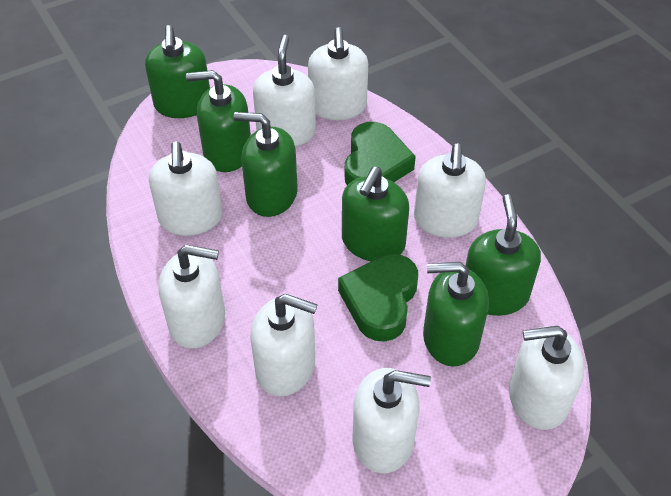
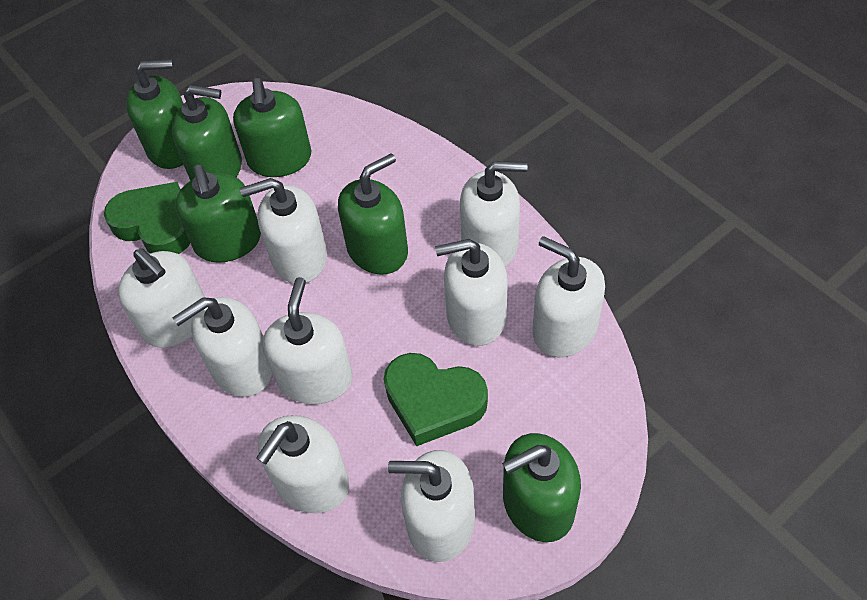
white soap dispenser: 8 -> 9

